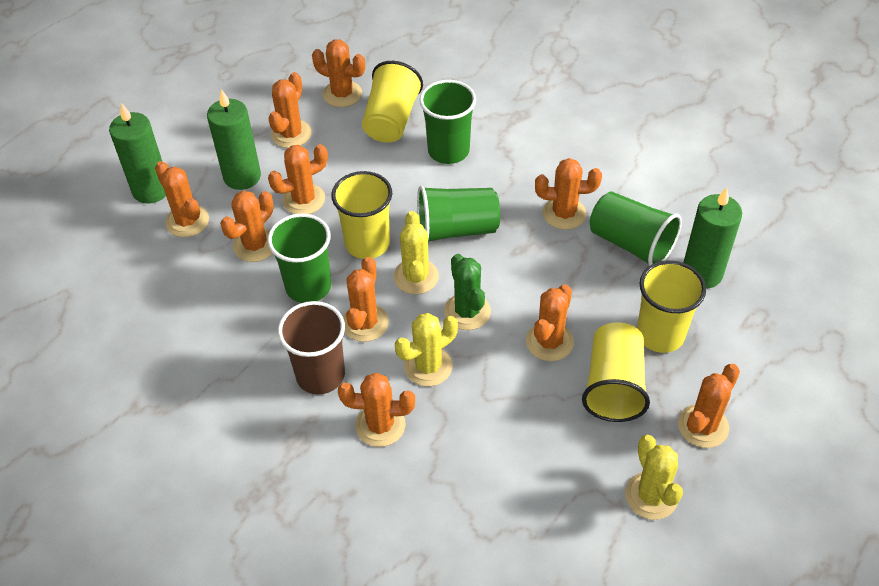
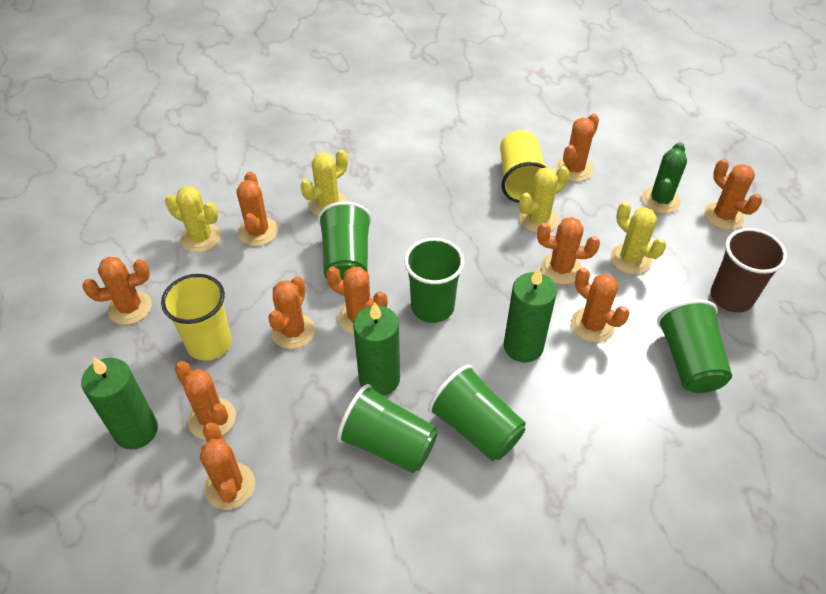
green cup: 4 -> 5
yellow cactus: 3 -> 4
yellow cup: 4 -> 2

